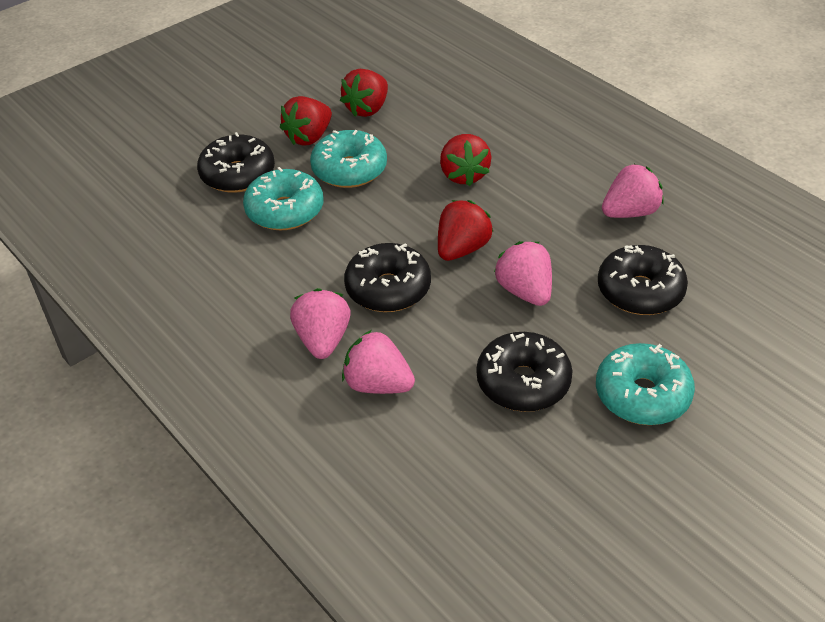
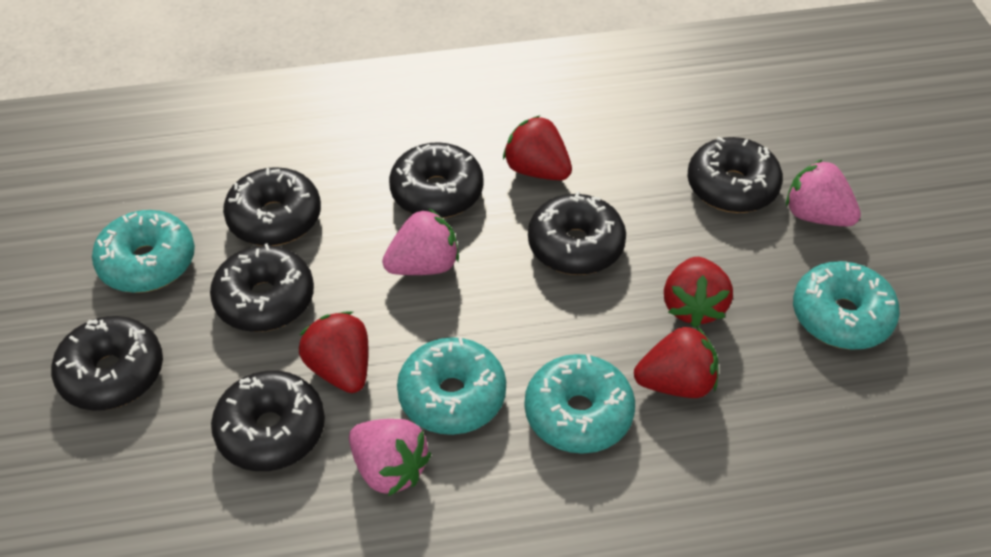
black donut: 4 -> 7
pink strawberry: 4 -> 3
turquoise donut: 3 -> 4

